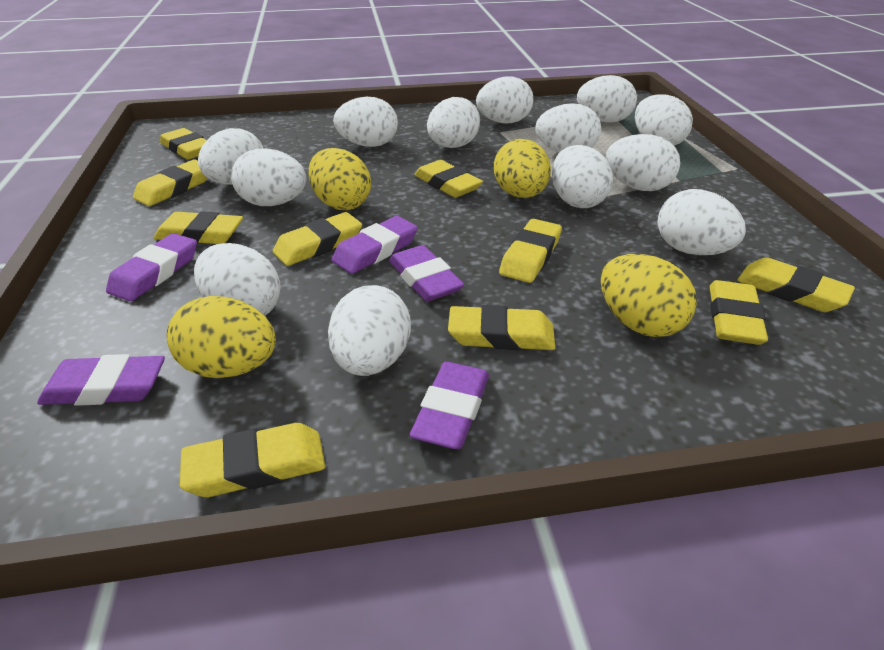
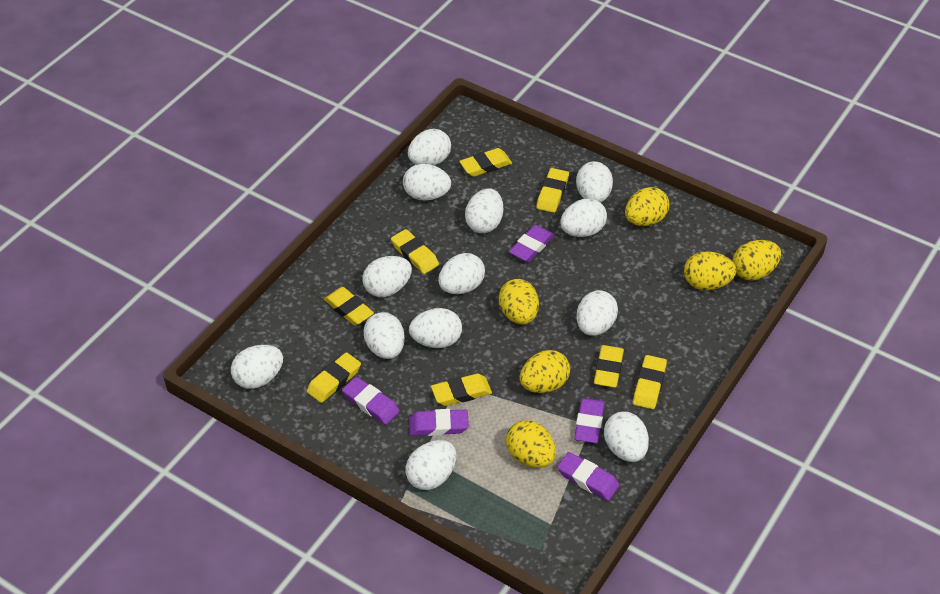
yellow egg: 4 -> 6
yellow eraser: 10 -> 8

